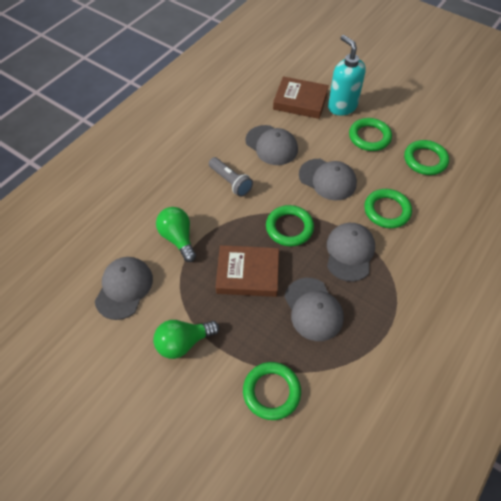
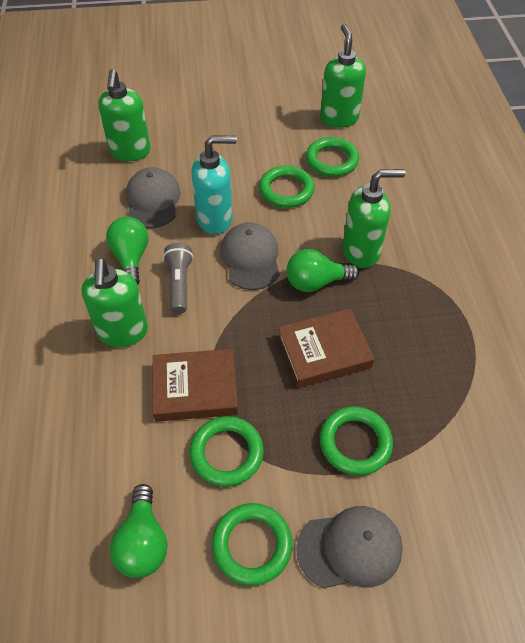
green light bulb: 2 -> 3
green soap dispenser: 0 -> 4
grey cap: 5 -> 3

